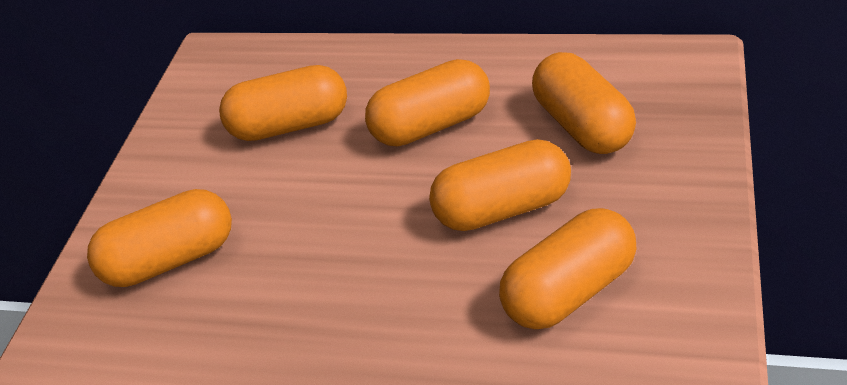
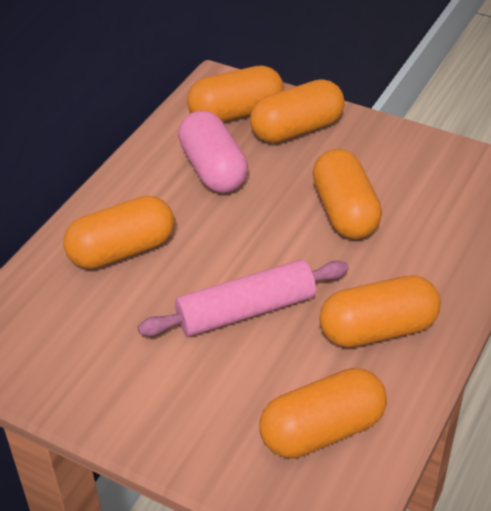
pink capsule: 0 -> 1
pink rolling pin: 0 -> 1

